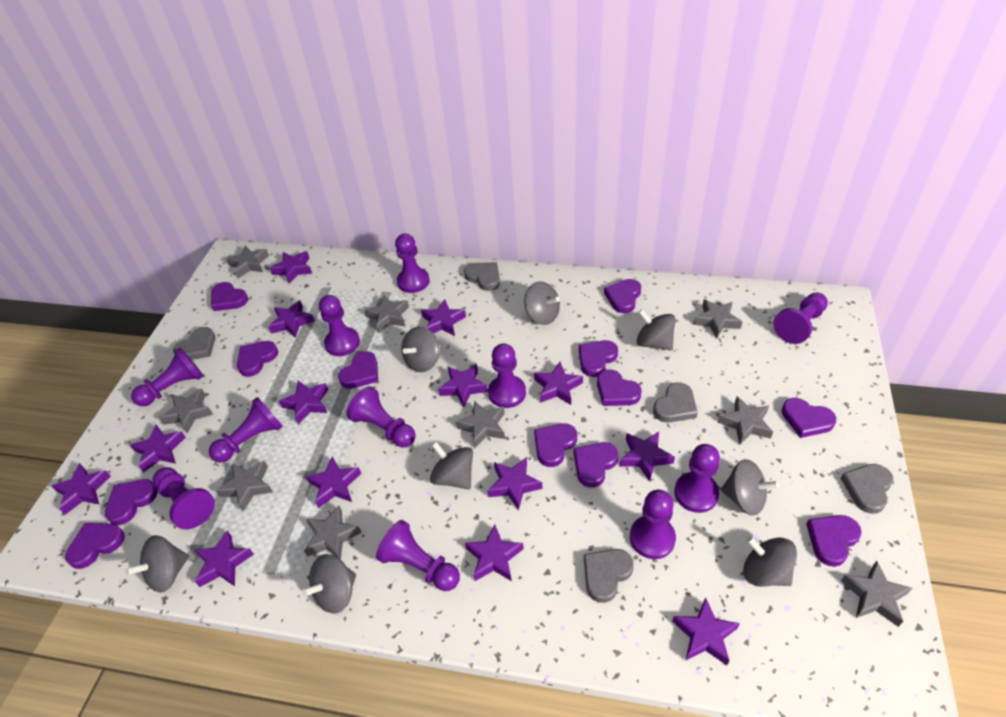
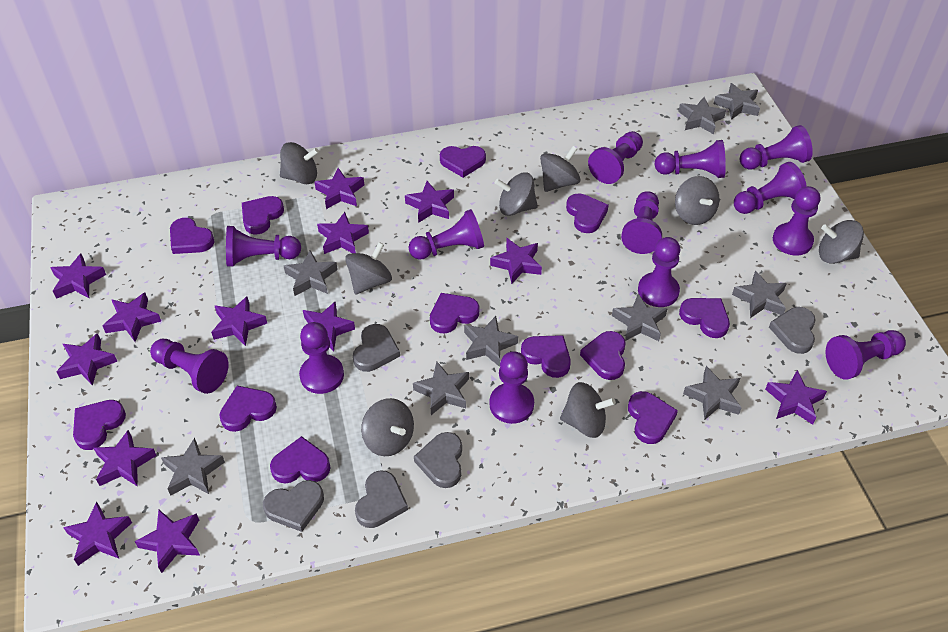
purple pawn: 11 -> 13
purple star: 14 -> 13

